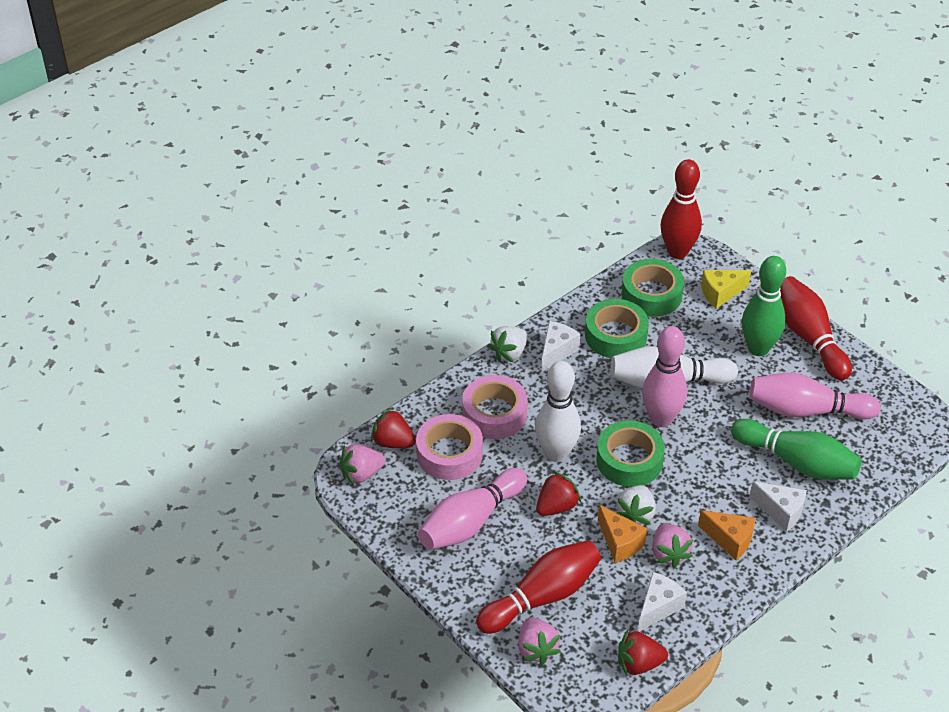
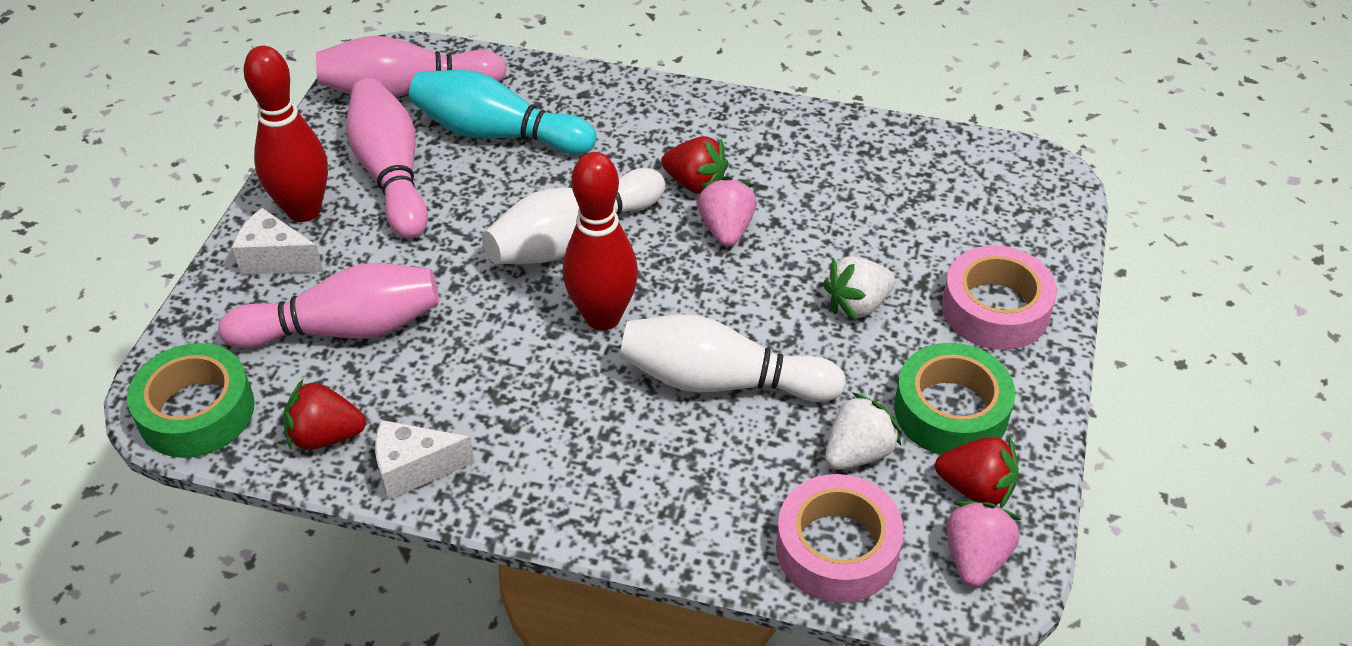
green bowling pin: 2 -> 0
green tape: 3 -> 2
orange cheese: 2 -> 0
pink strawberry: 3 -> 2
red bowling pin: 3 -> 2
turquoise bowling pin: 0 -> 1
white cheese: 3 -> 2
yellow cheese: 1 -> 0

